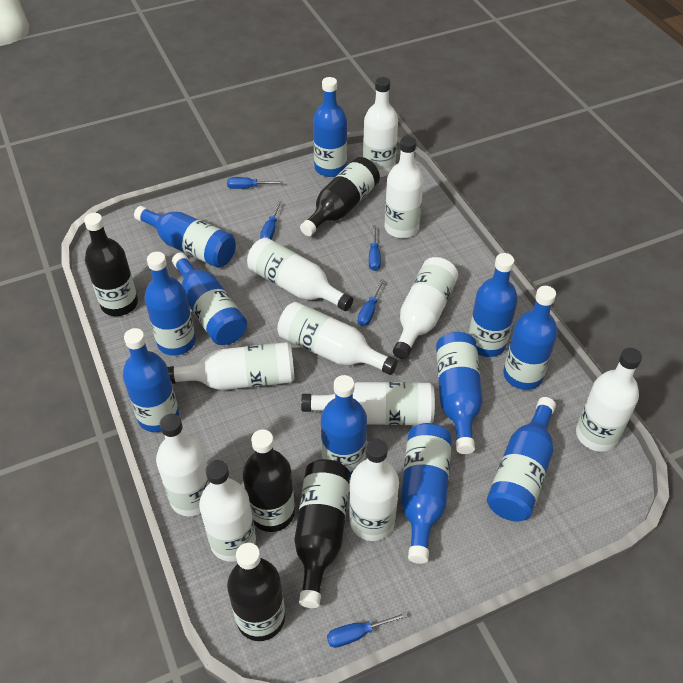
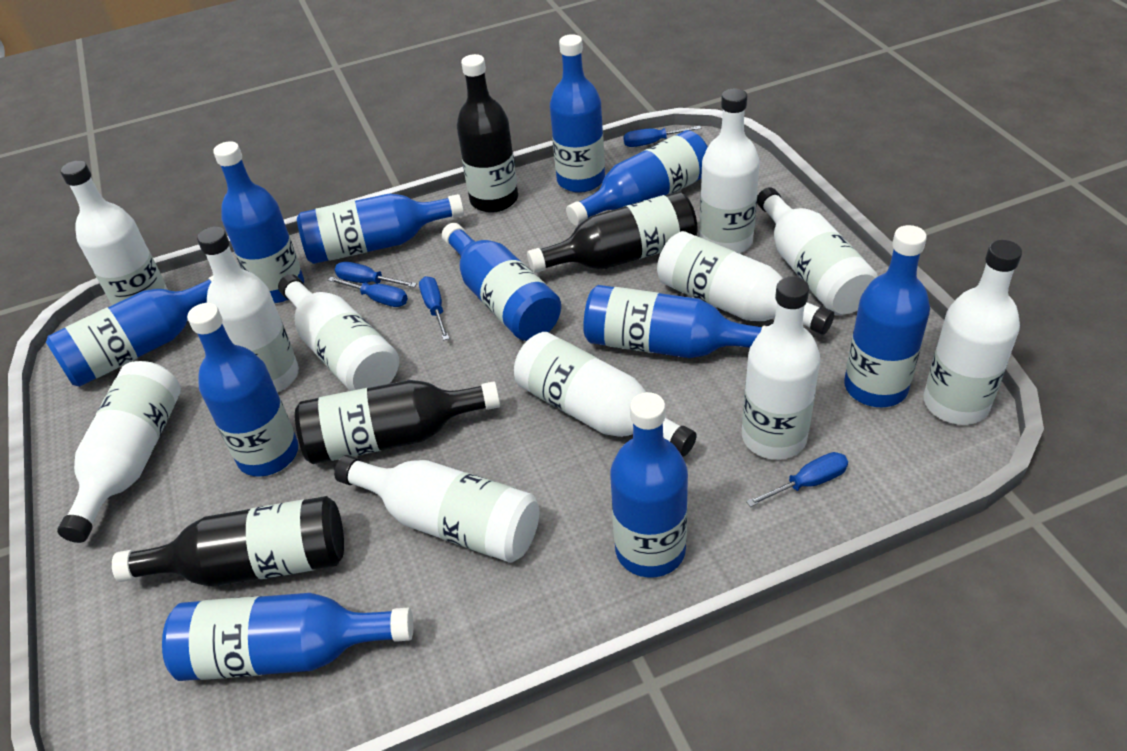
black bottle: 5 -> 4

